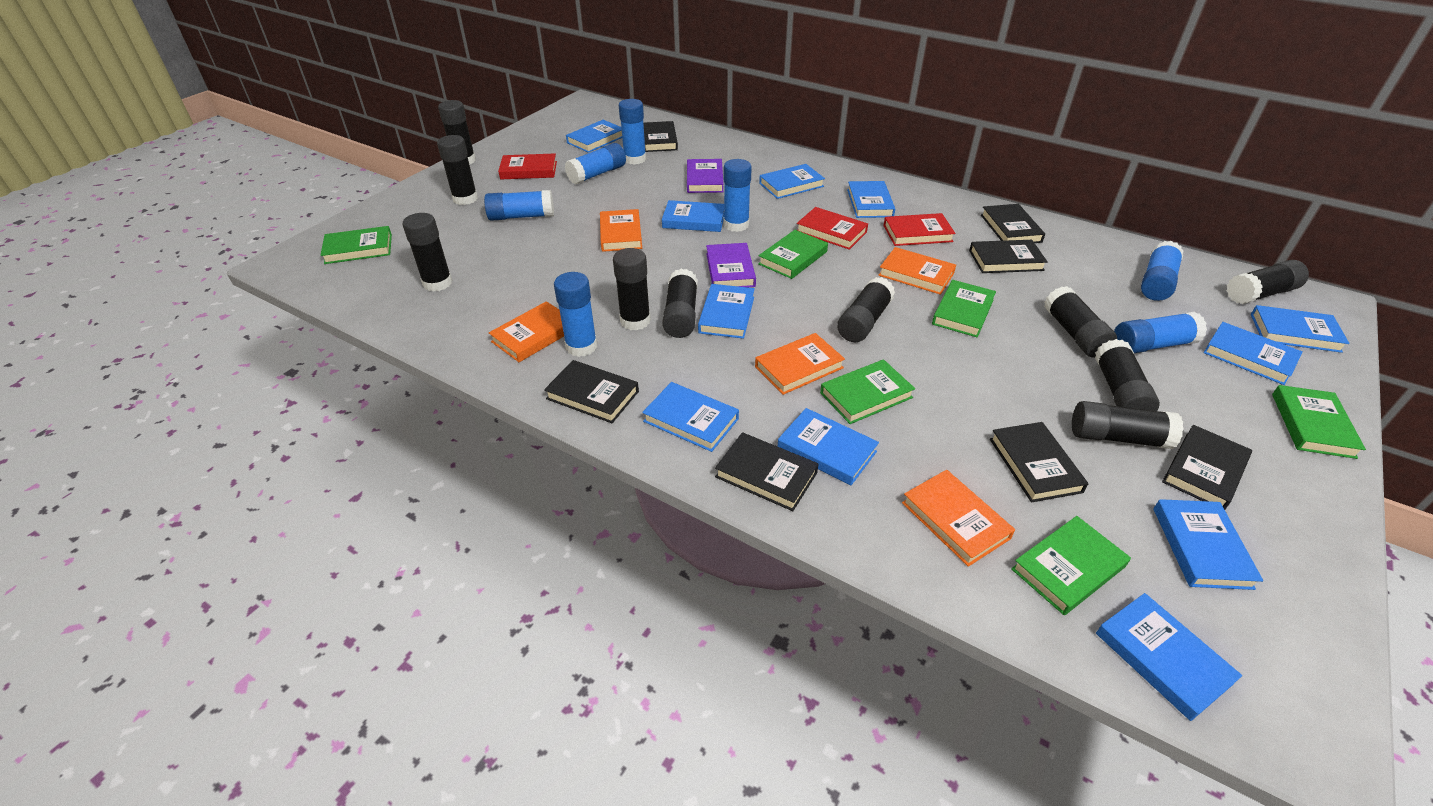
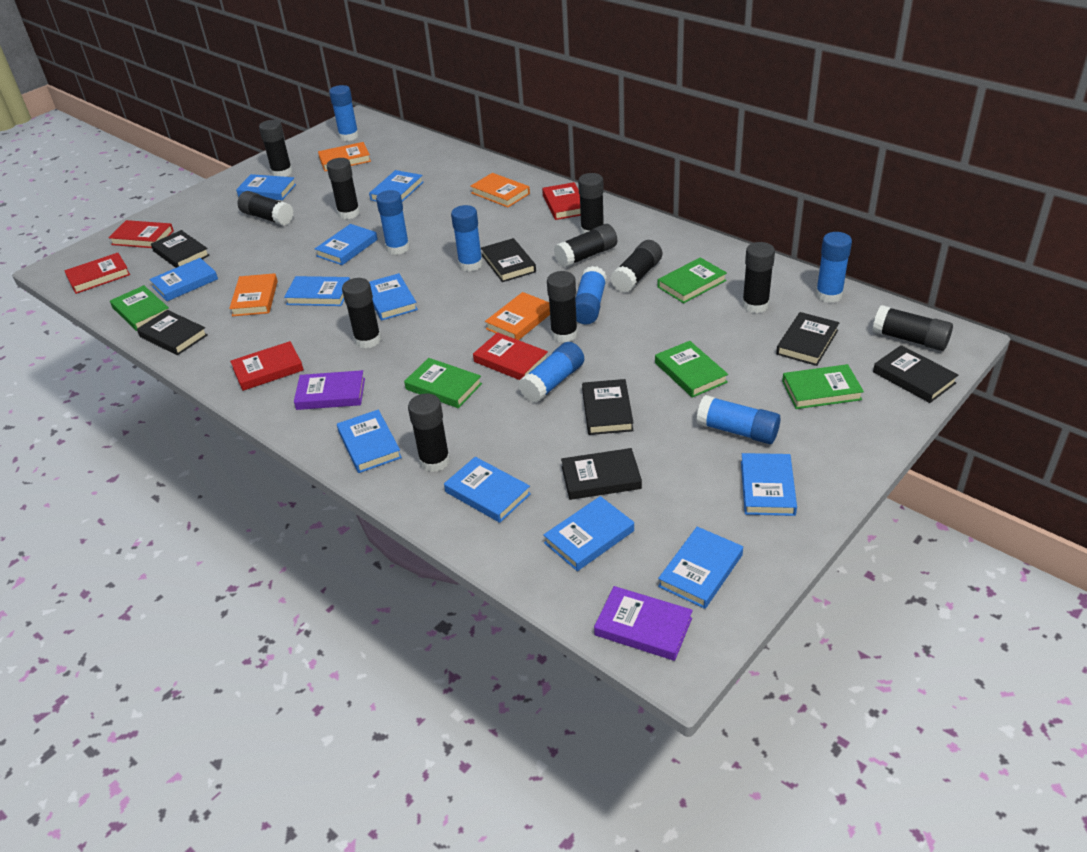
black glue stick: 10 -> 11
green book: 6 -> 5
orange book: 5 -> 4
red book: 3 -> 5

